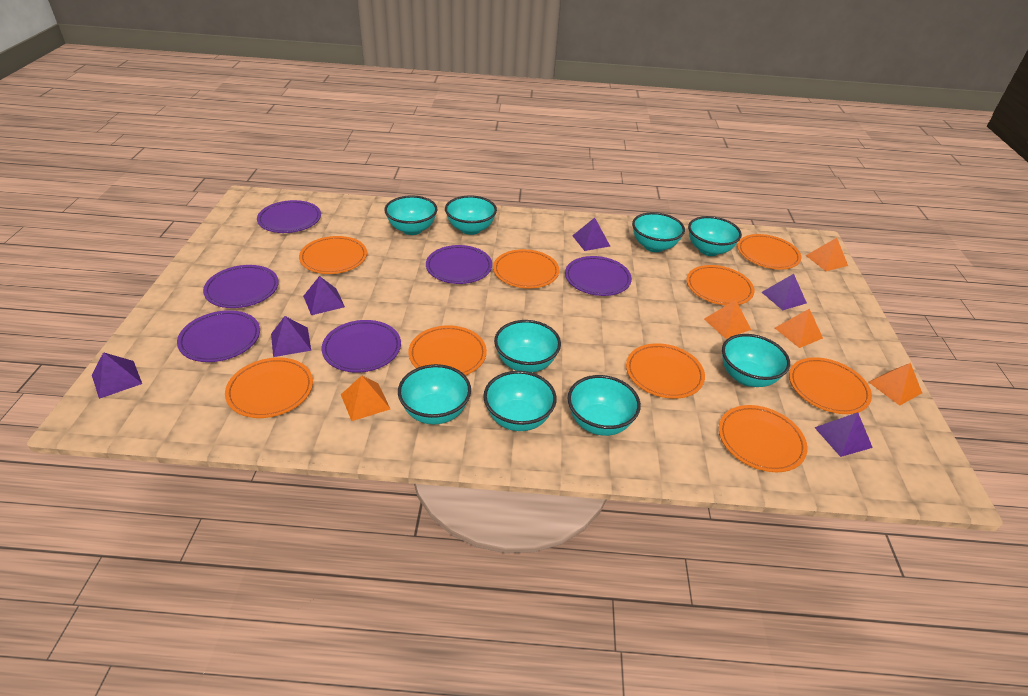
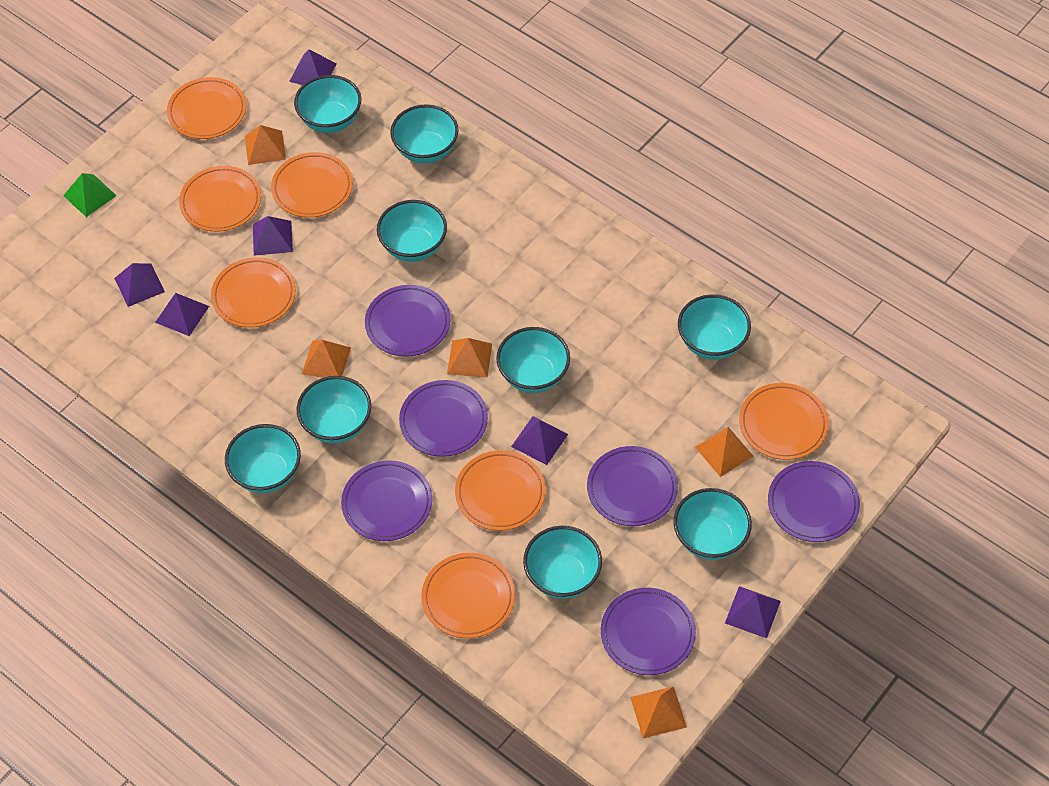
green pyramid: 0 -> 1
orange plate: 9 -> 7

